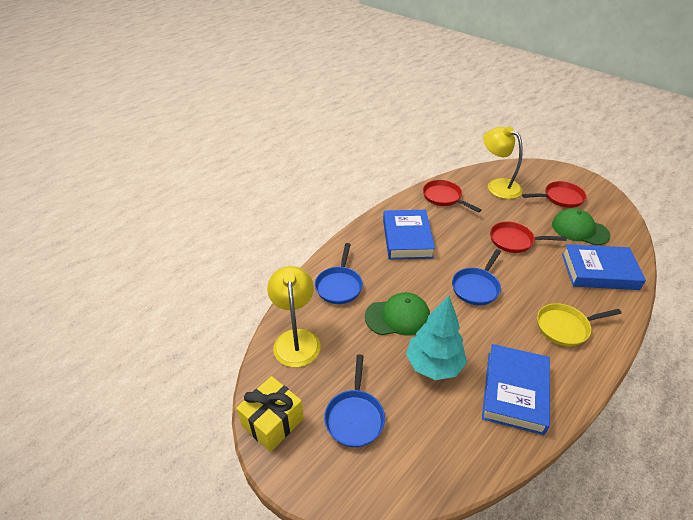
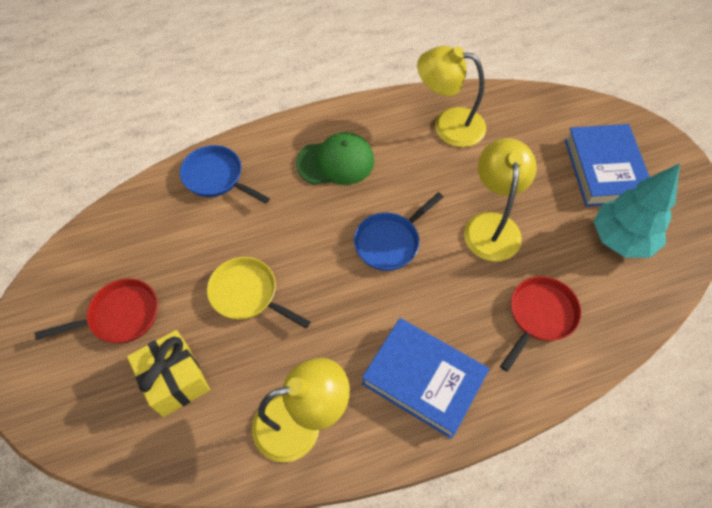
blue book: 3 -> 2
blue pan: 3 -> 2
green cap: 2 -> 1
red pan: 3 -> 2
yellow lamp: 2 -> 3

